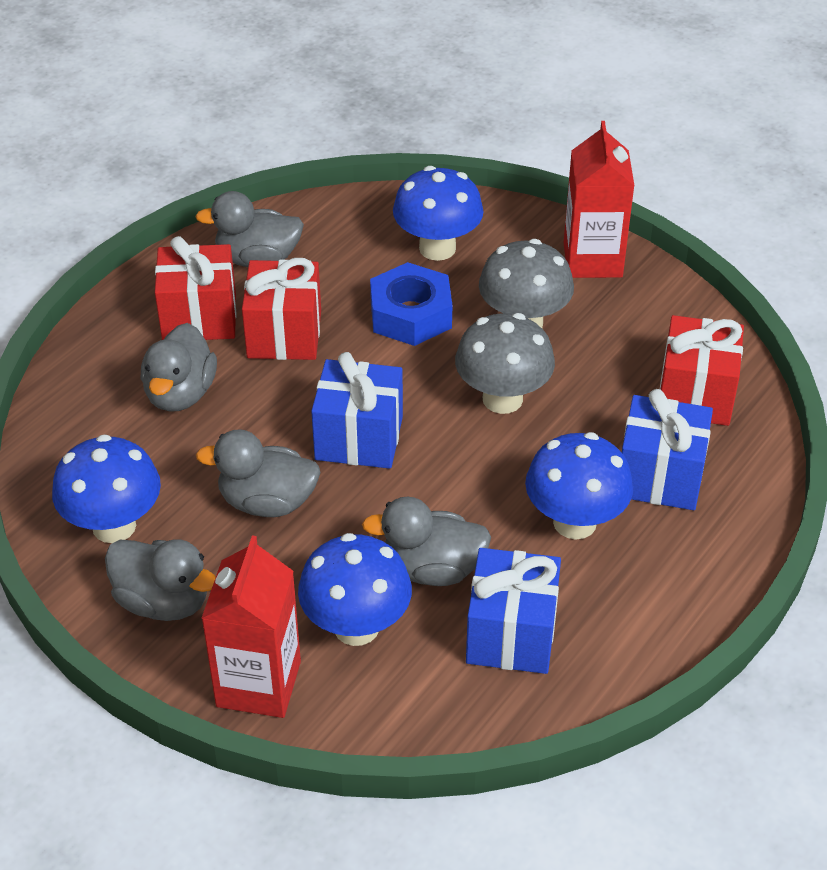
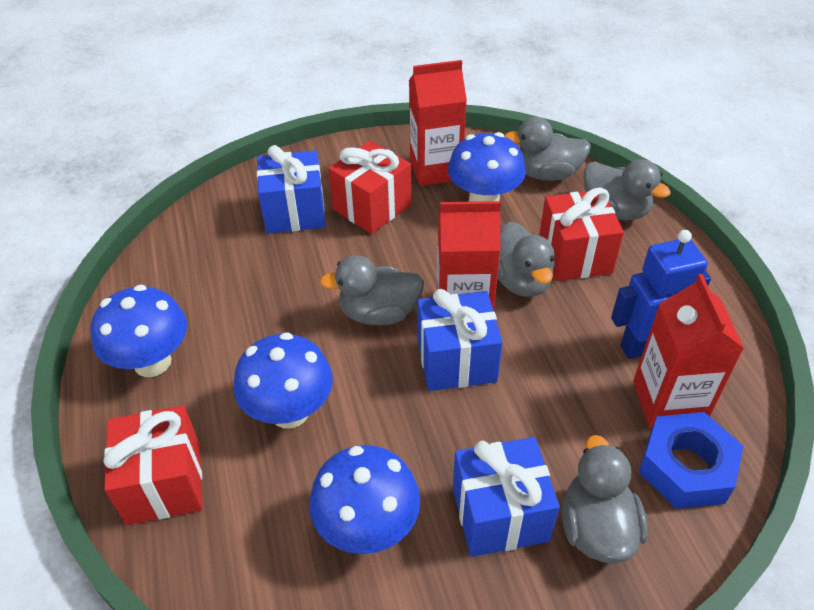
blue robot: 0 -> 1
grey mushroom: 2 -> 0
red carton: 2 -> 3

